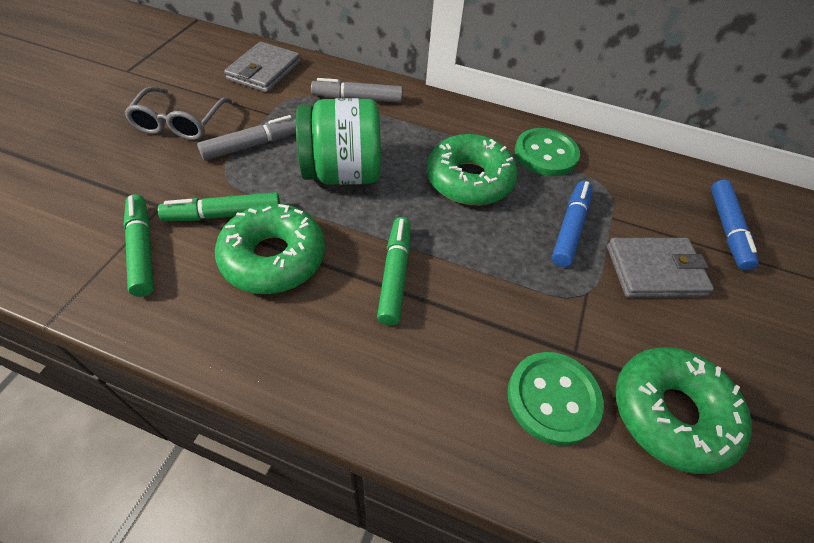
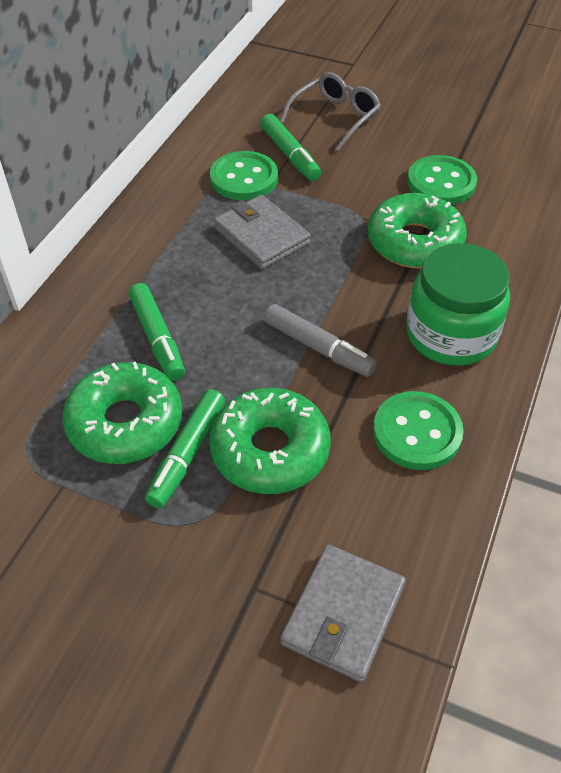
blue marker: 2 -> 0
green button: 2 -> 3
grey marker: 2 -> 1

